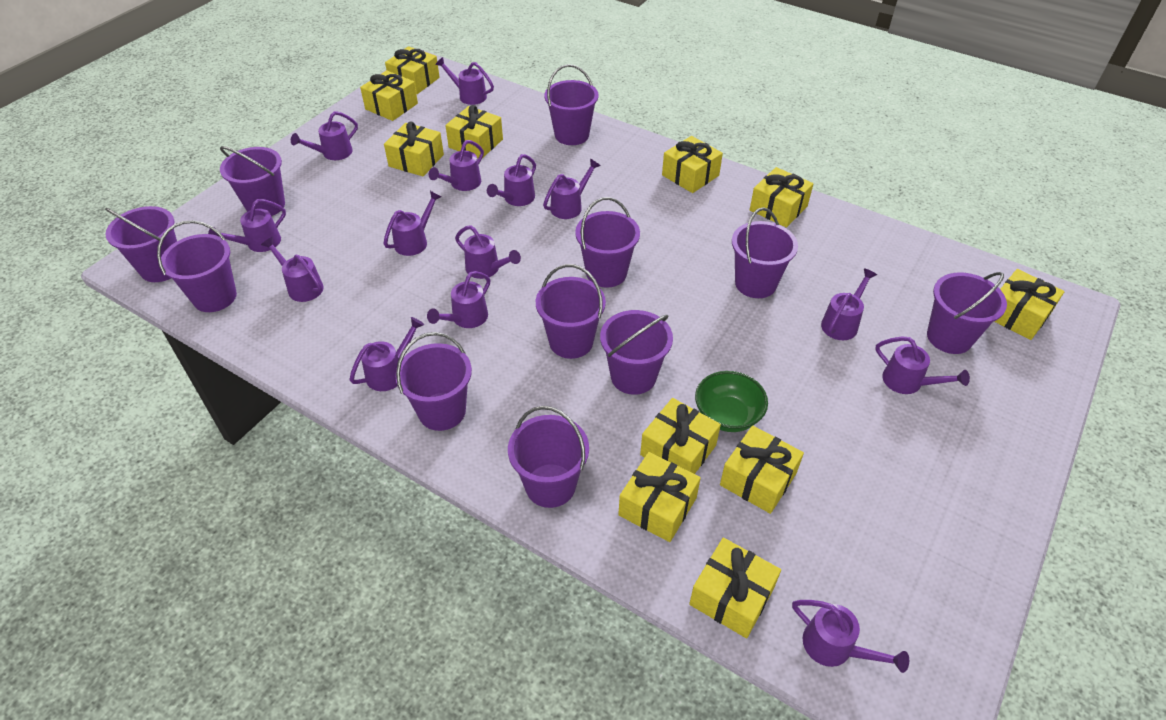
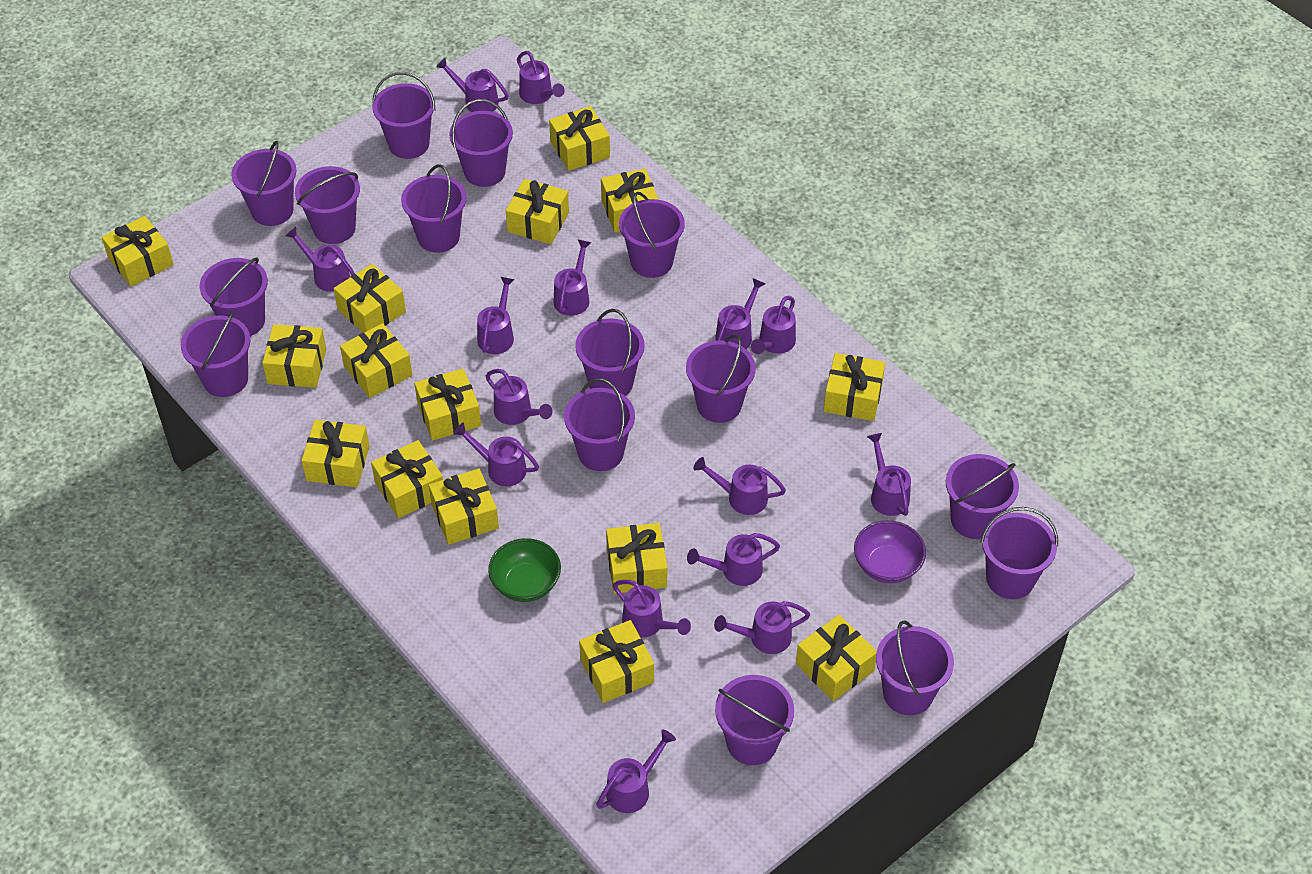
purple bowl: 0 -> 1
purple bucket: 11 -> 15
purple watering can: 14 -> 15
yellow gift: 11 -> 15

